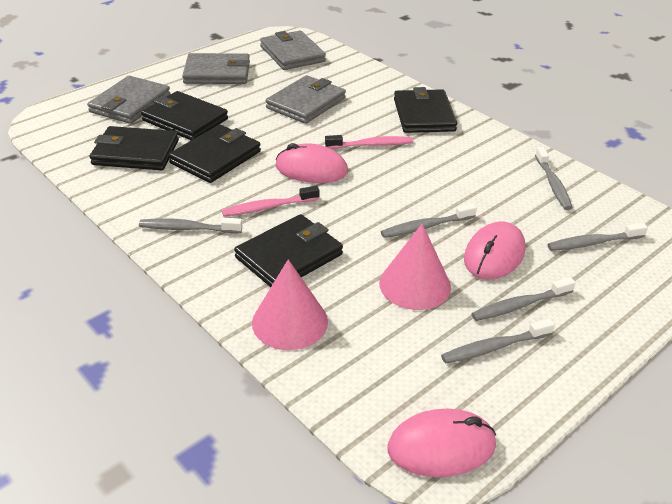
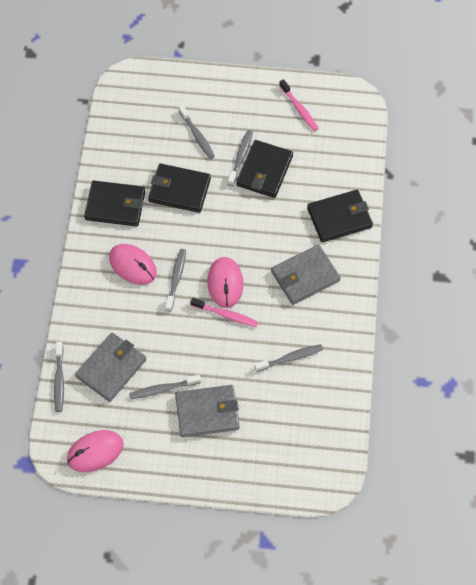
black wallet: 5 -> 4
grey wallet: 4 -> 3
pink cone: 2 -> 0

